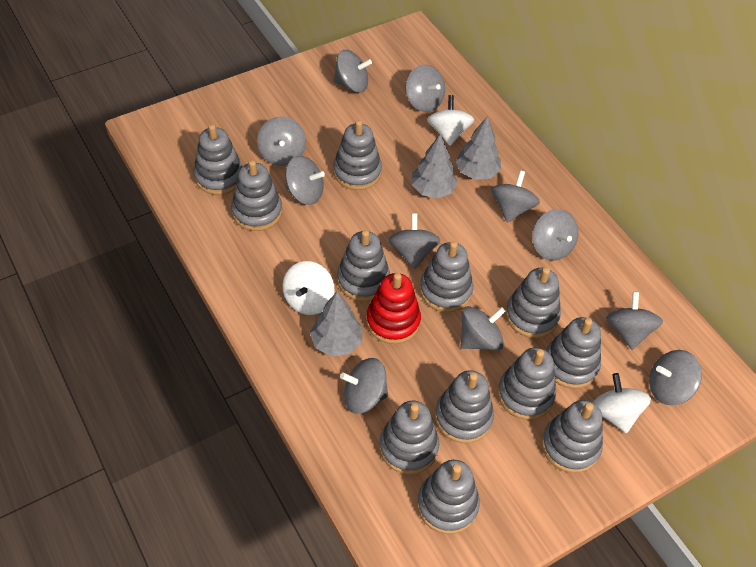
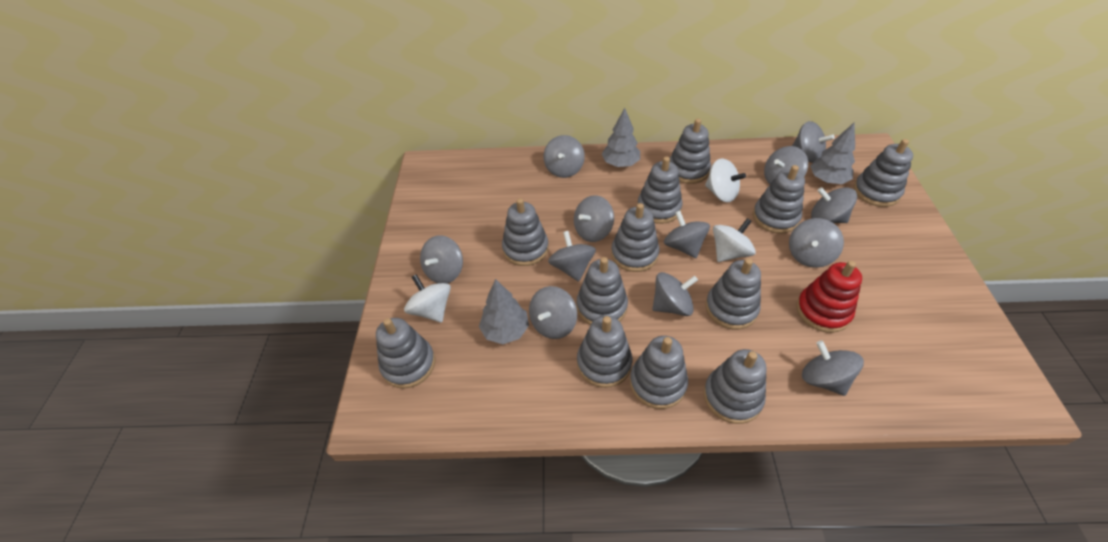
grey spinning top: 11 -> 12

